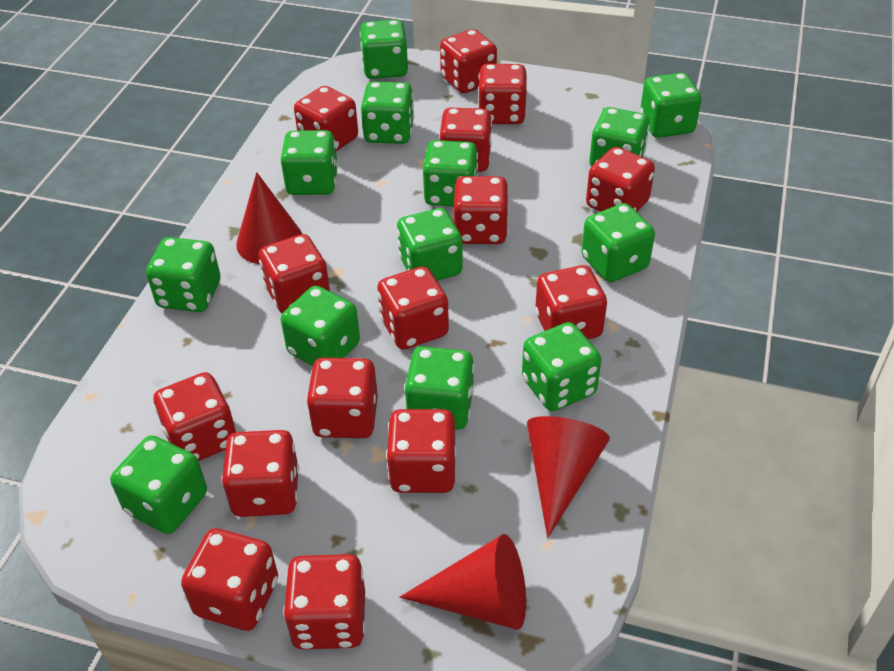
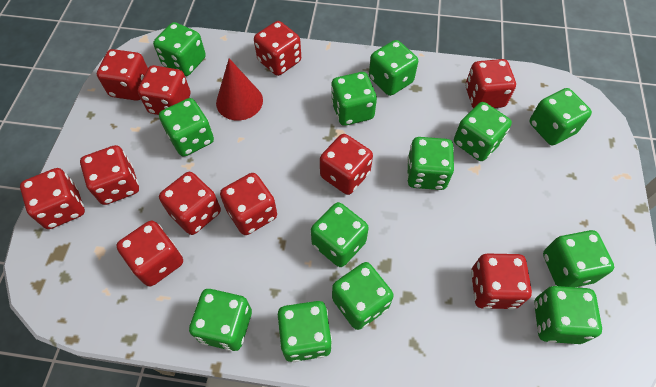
red cone: 3 -> 1
red dice: 15 -> 11

